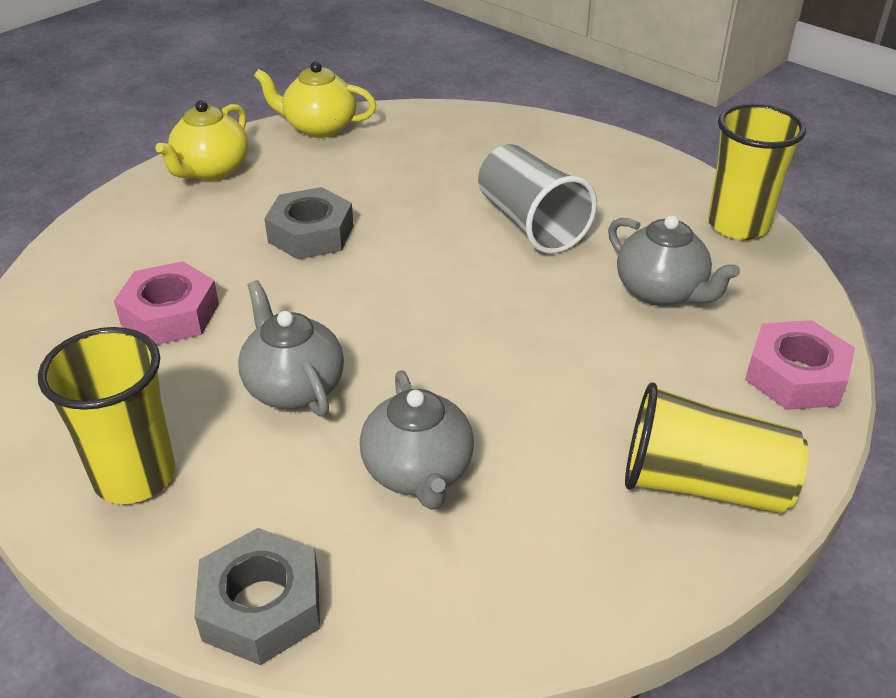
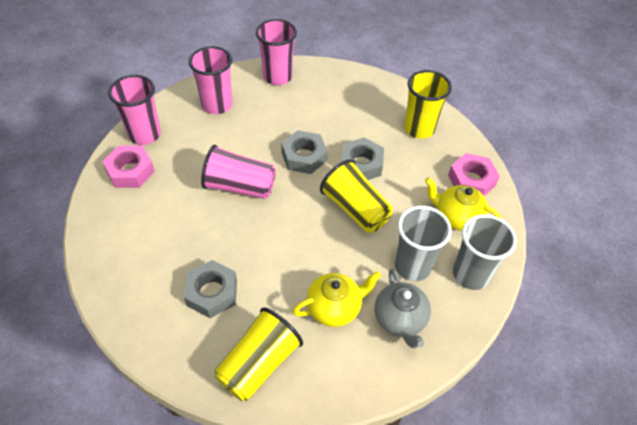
grey cup: 1 -> 2
grey nut: 2 -> 3
grey teapot: 3 -> 1
pink cup: 0 -> 4

